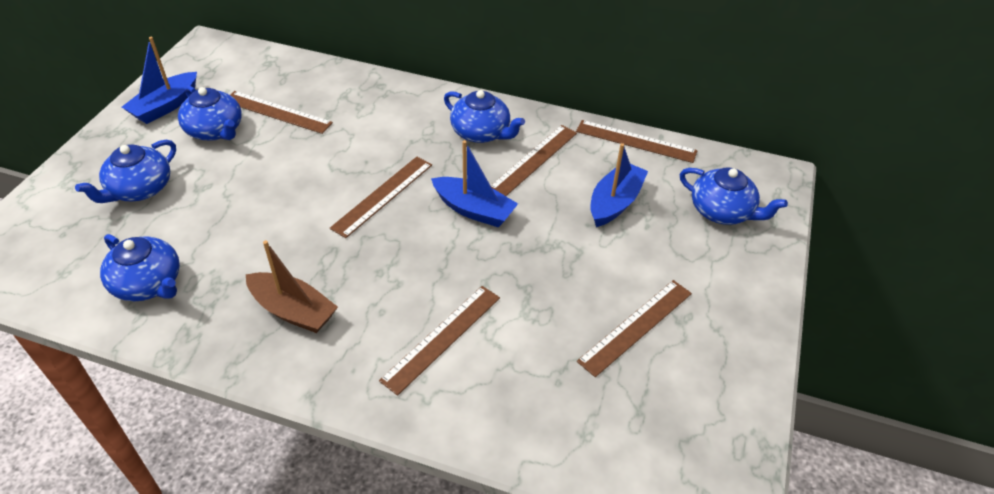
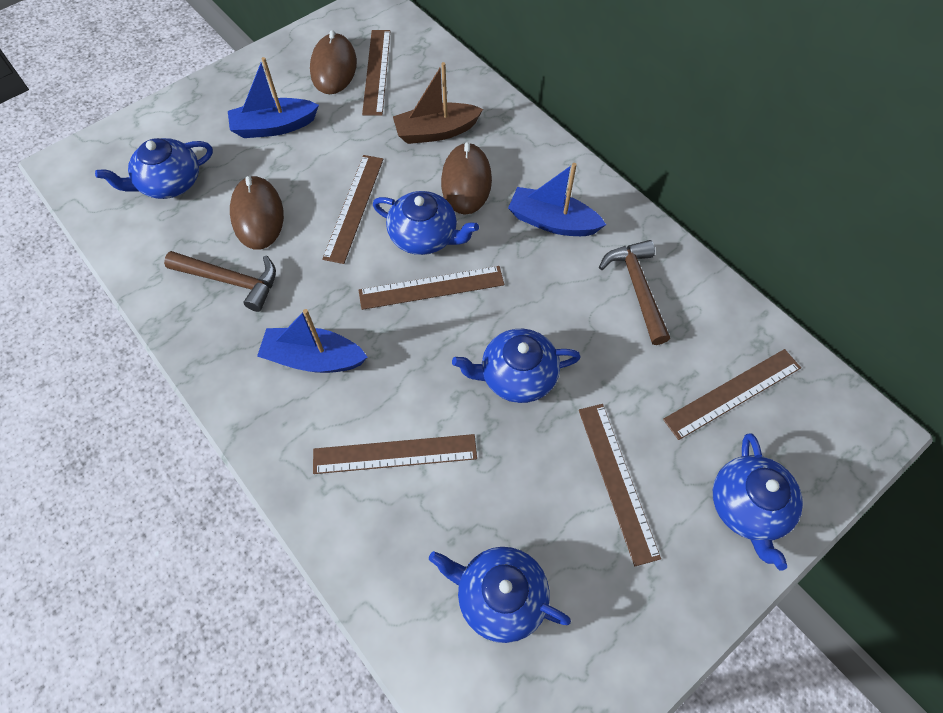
brown hammer: 0 -> 2
brown mouse: 0 -> 3

